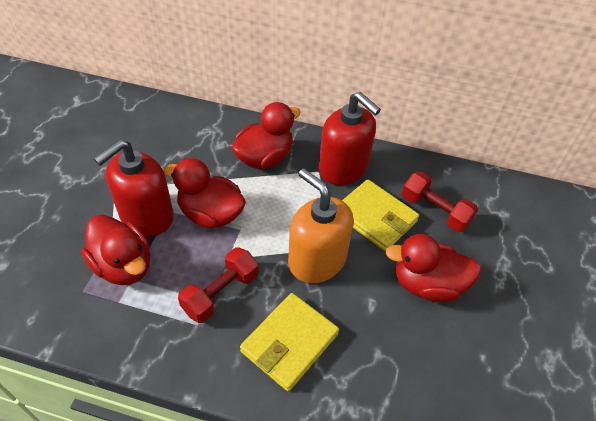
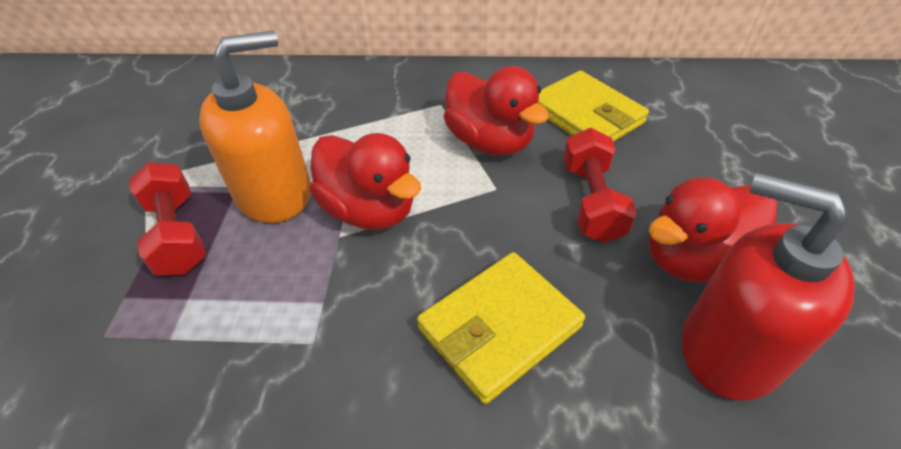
red duck: 4 -> 3
red soap dispenser: 2 -> 1

